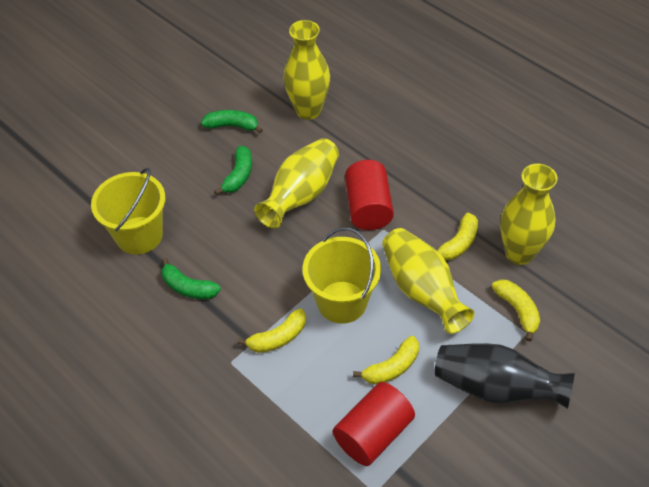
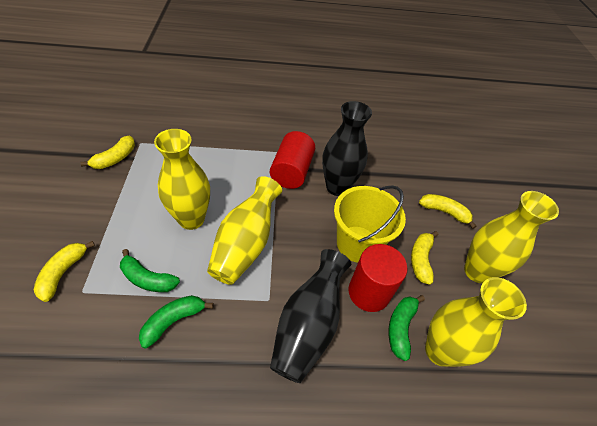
black vase: 1 -> 2
yellow bucket: 2 -> 1

